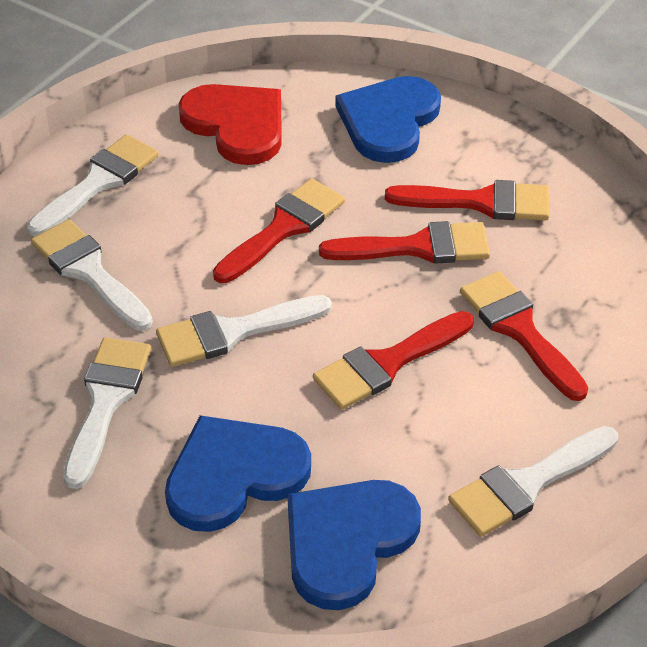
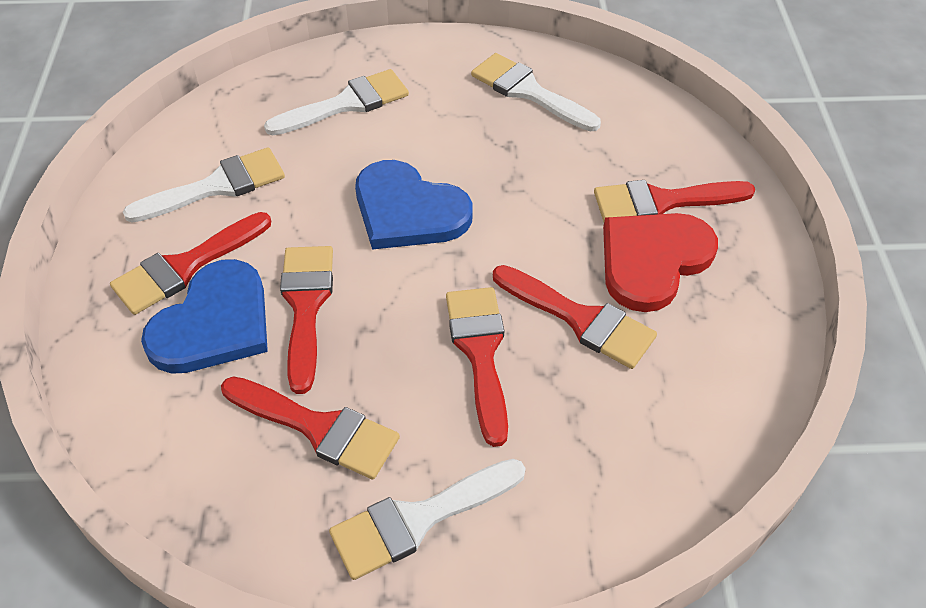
blue heart: 3 -> 2
red brush: 5 -> 6
white brush: 5 -> 4

